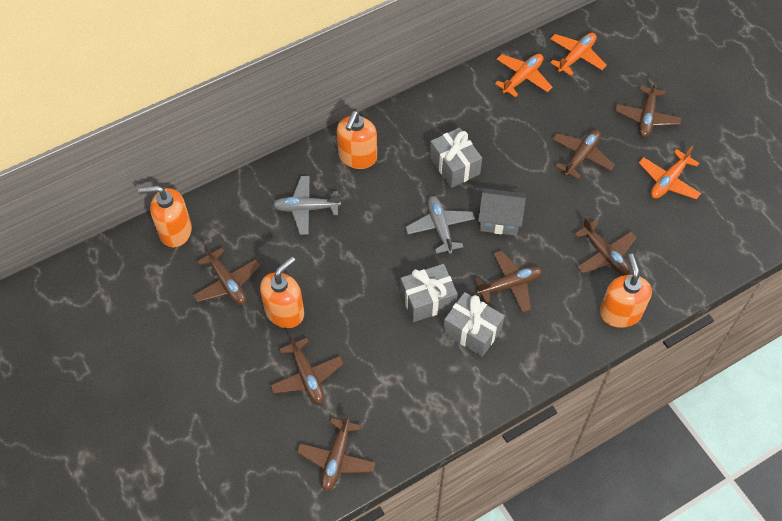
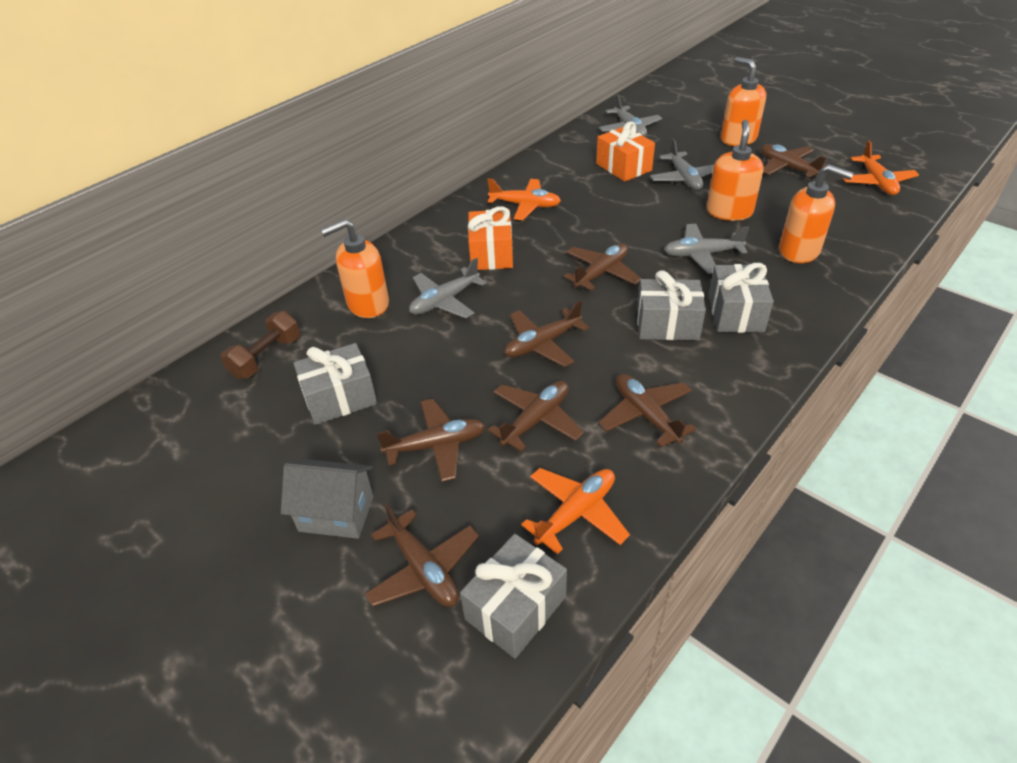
brown dumbbell: 0 -> 1
grey gift: 3 -> 4
grey plane: 2 -> 4
orange gift: 0 -> 2

